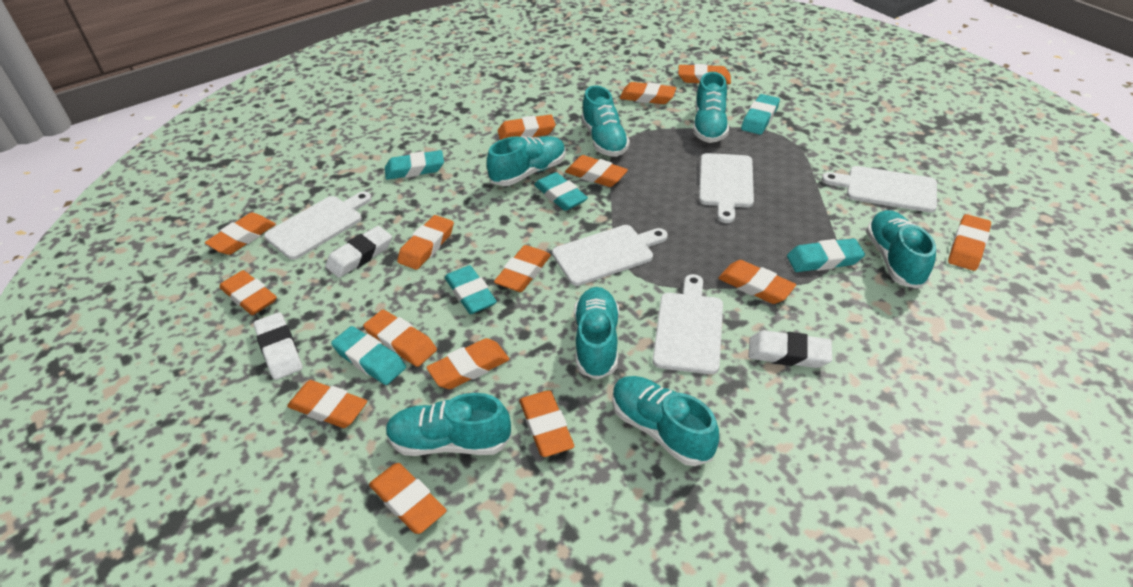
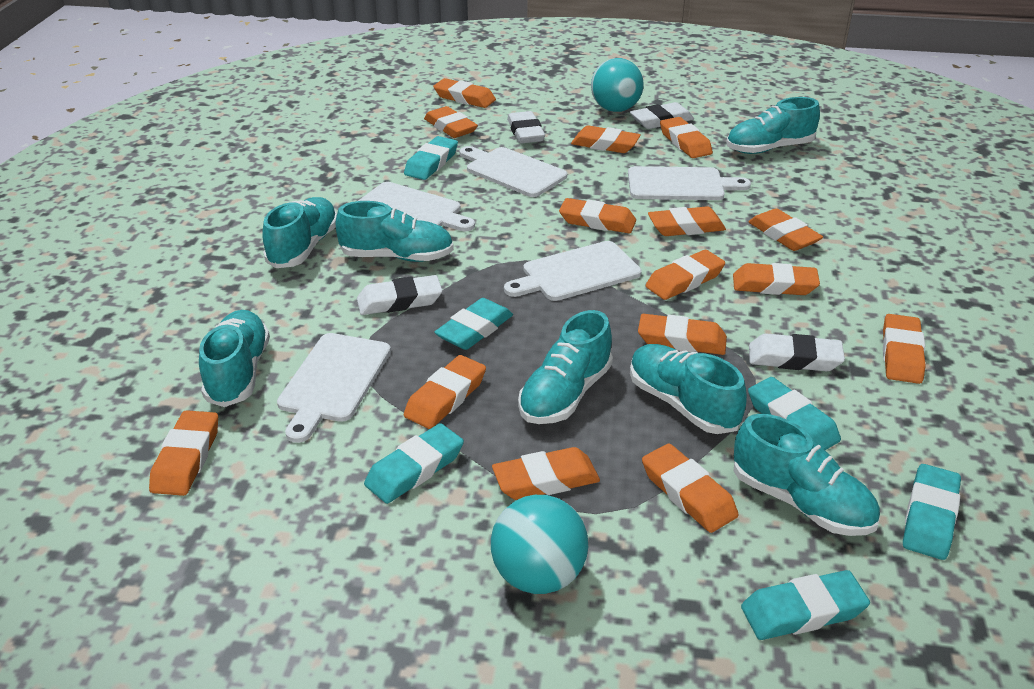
turquoise ball: 0 -> 2
white eraser: 3 -> 4

